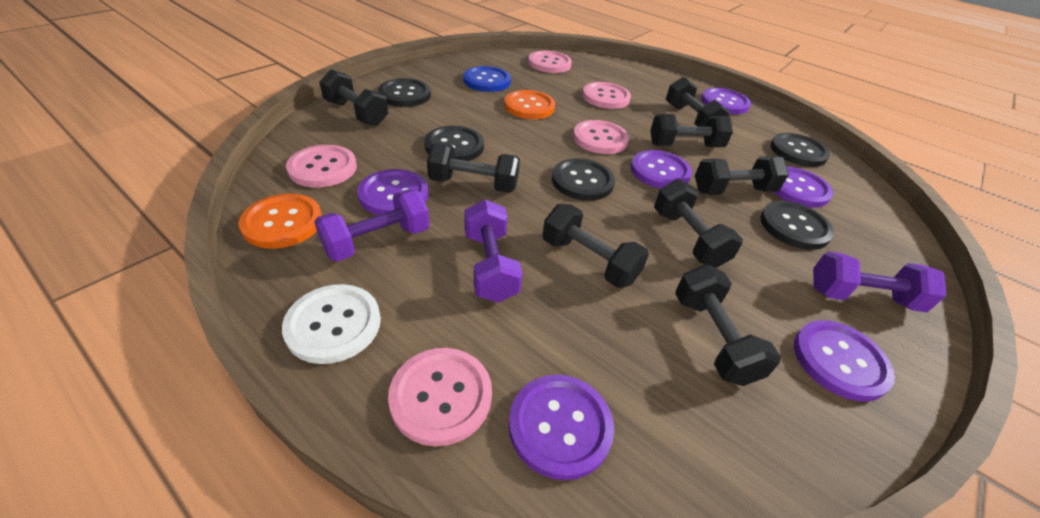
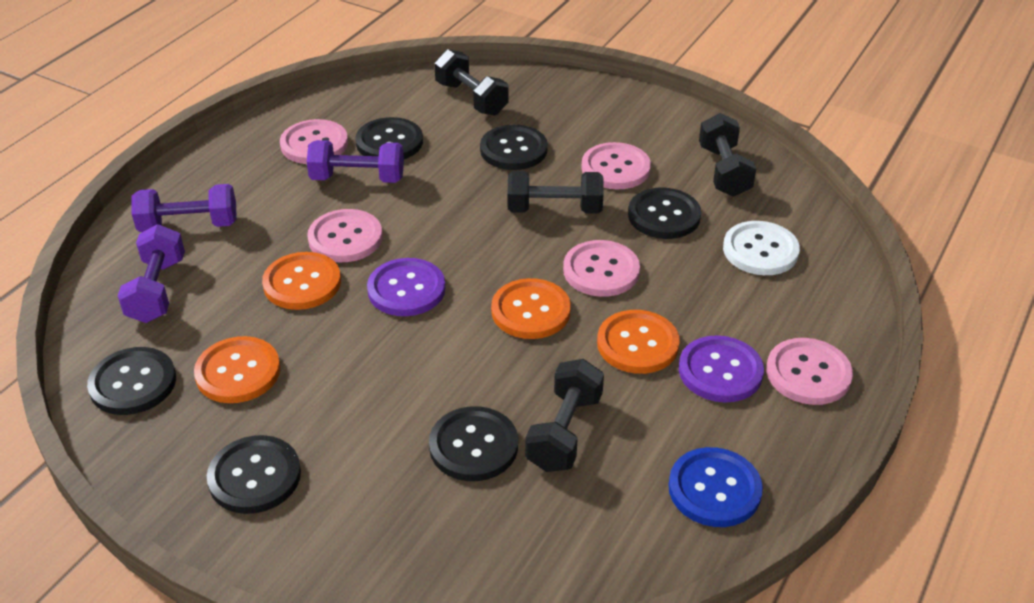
black button: 5 -> 6
black dumbbell: 8 -> 4
orange button: 2 -> 4
purple button: 6 -> 2

